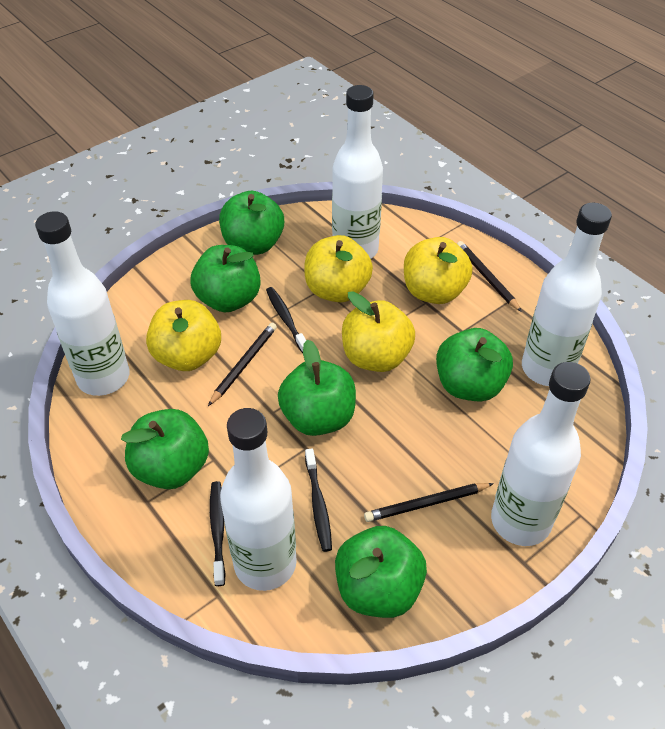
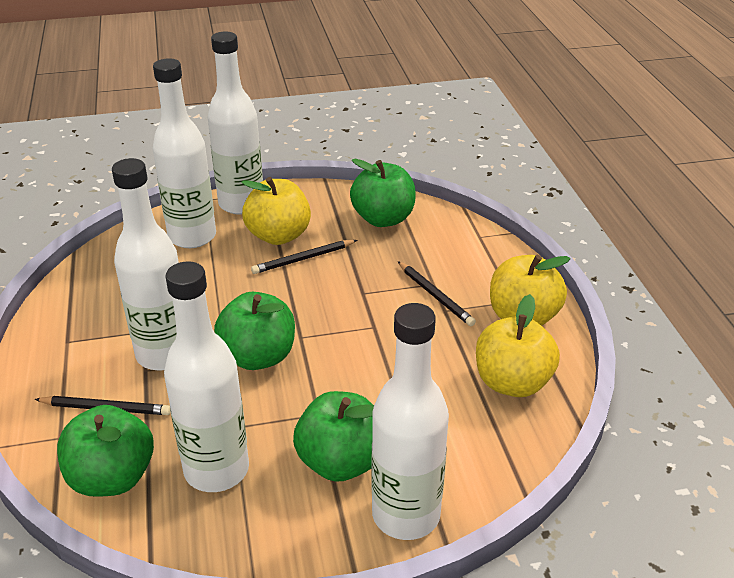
black toothbrush: 3 -> 0
green apple: 6 -> 4
yellow apple: 4 -> 3

